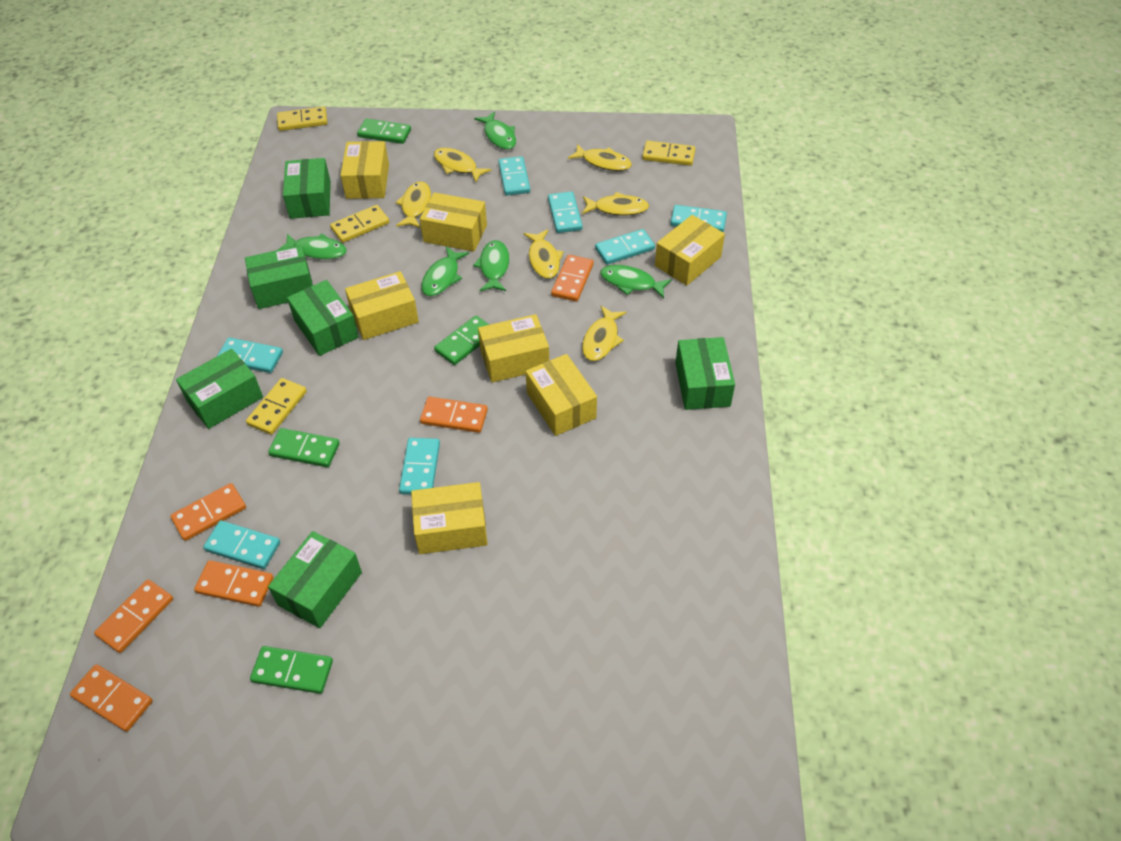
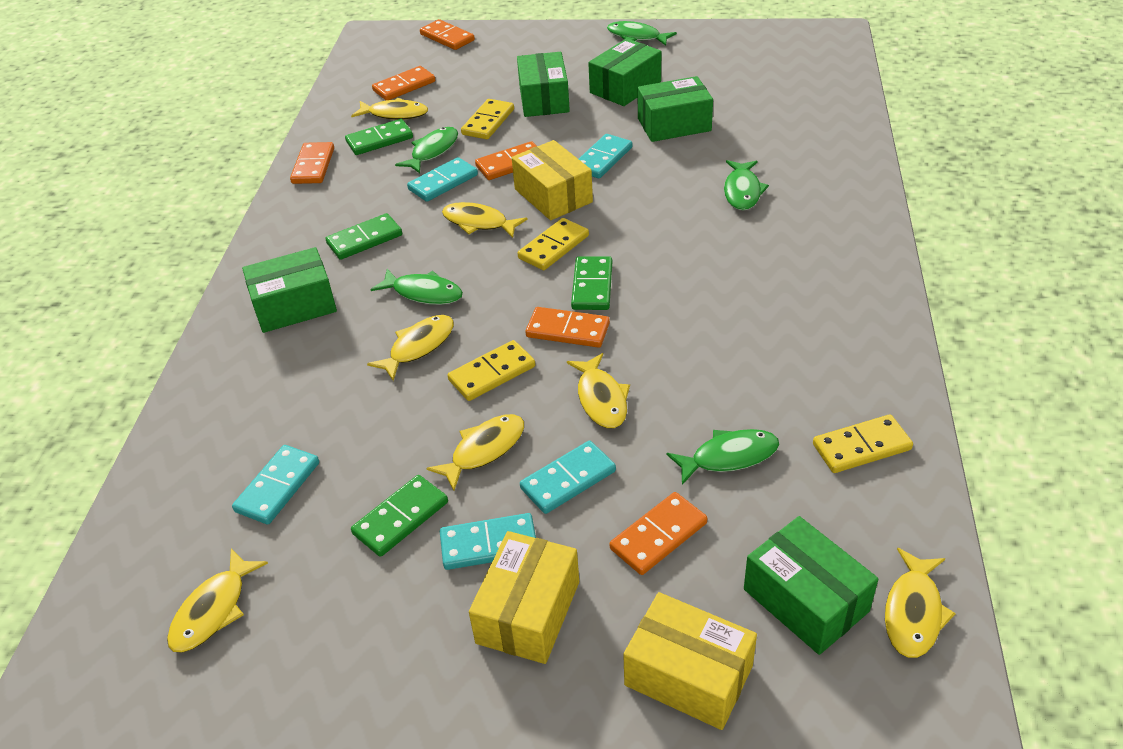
green box: 6 -> 5
turquoise domino: 7 -> 5
yellow box: 7 -> 3
yellow fish: 6 -> 7

